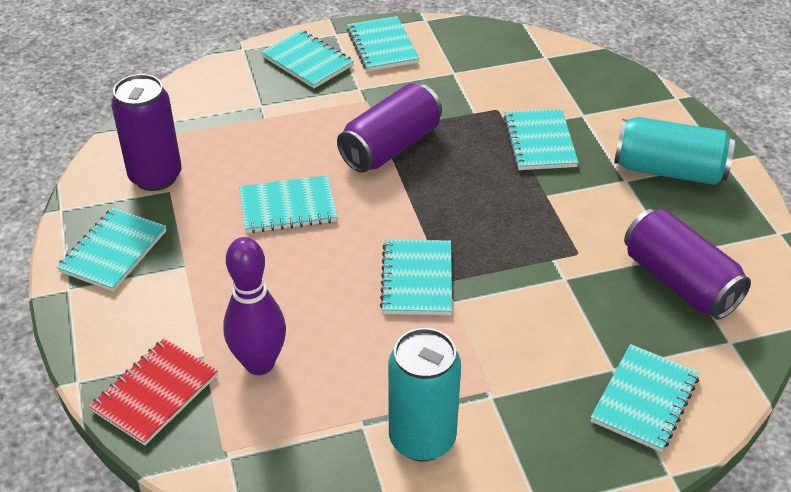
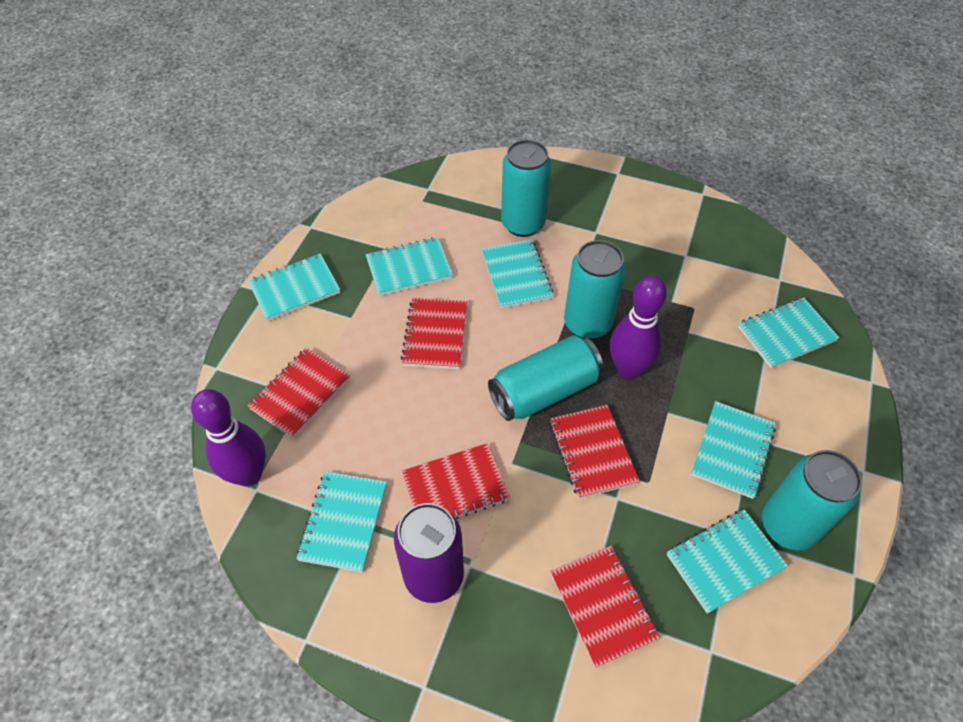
purple bowling pin: 1 -> 2
purple can: 3 -> 1
red notebook: 1 -> 5
turquoise can: 2 -> 4

